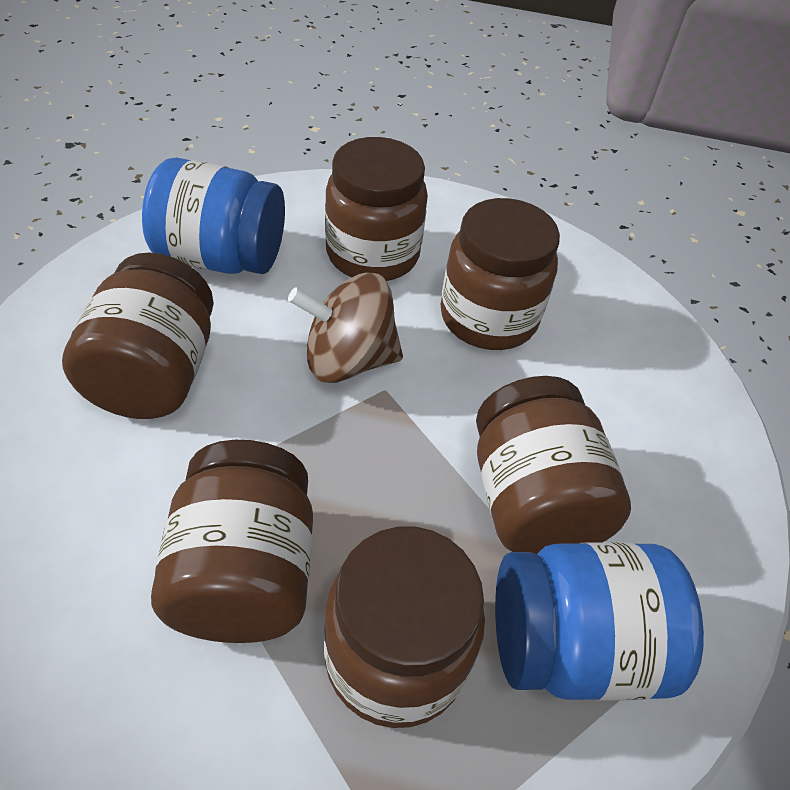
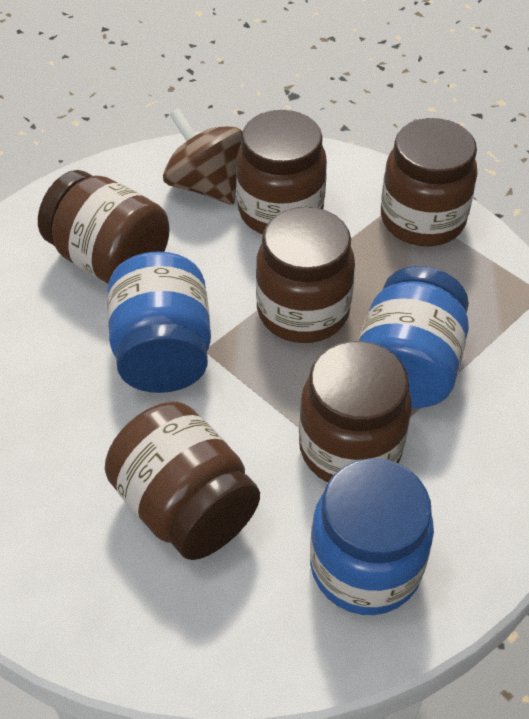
blue jar: 2 -> 3

